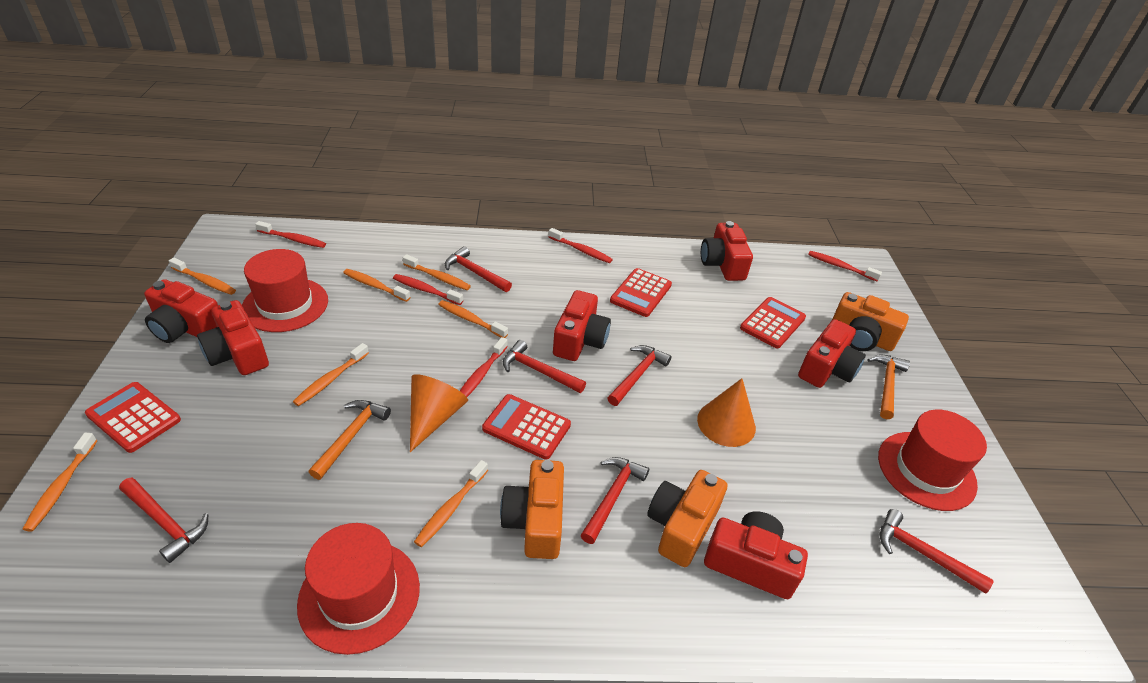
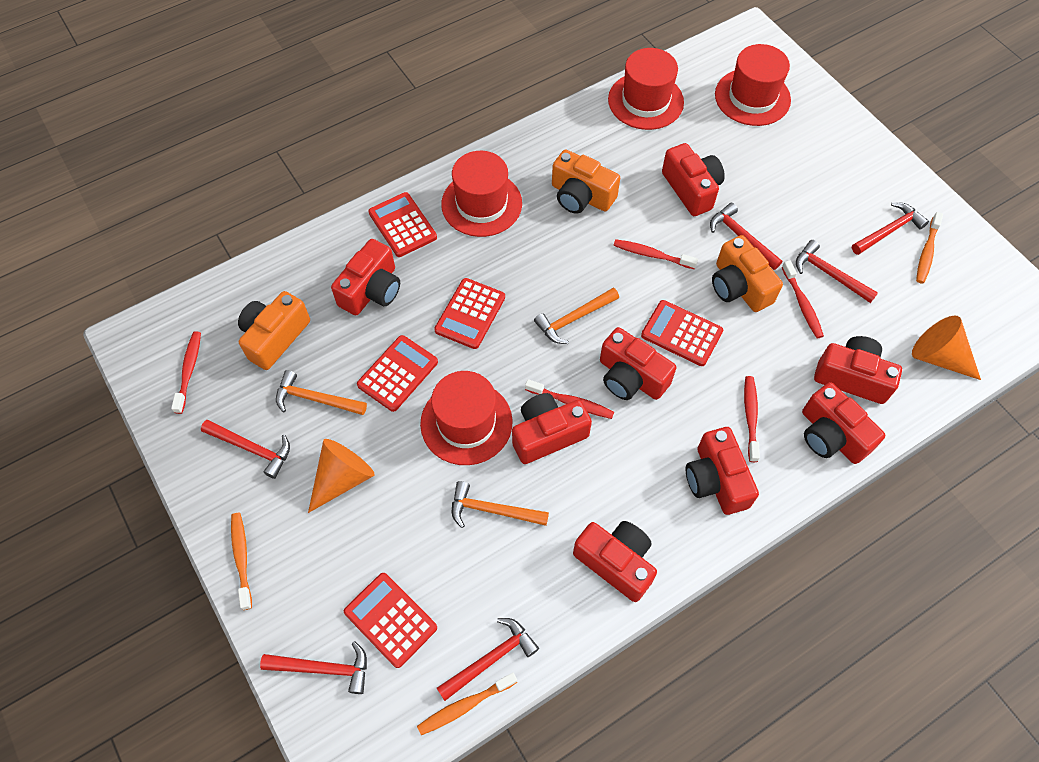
orange hammer: 2 -> 3
orange toothbrush: 7 -> 3
red calculator: 4 -> 5
red camera: 6 -> 8
red hat: 3 -> 4

